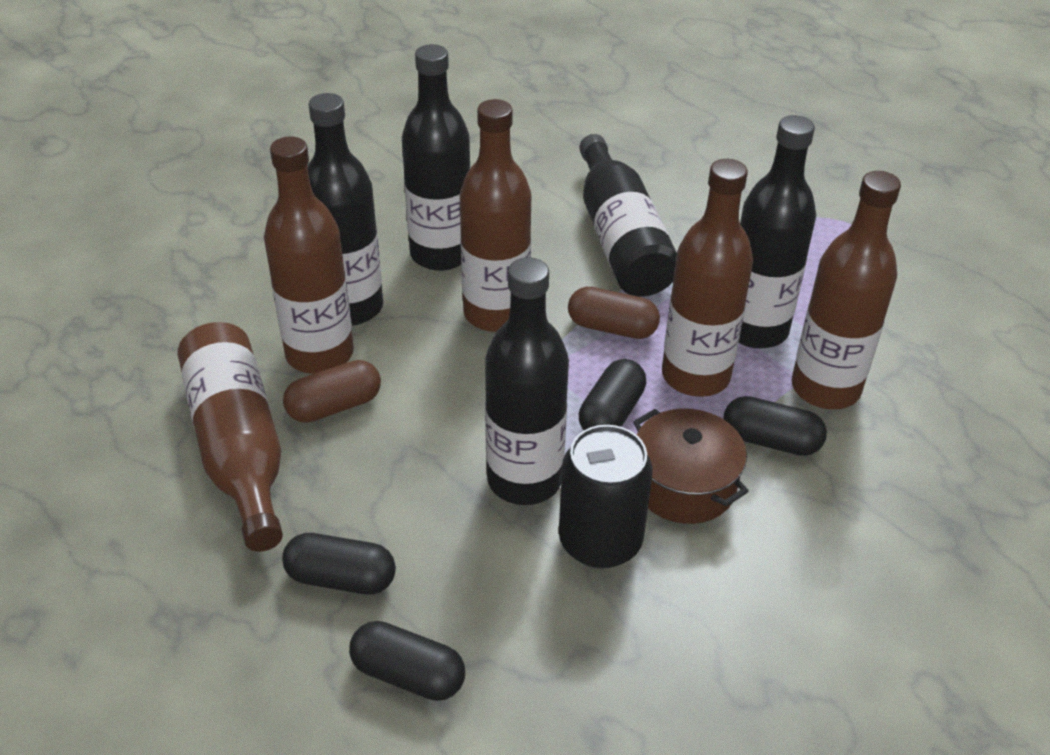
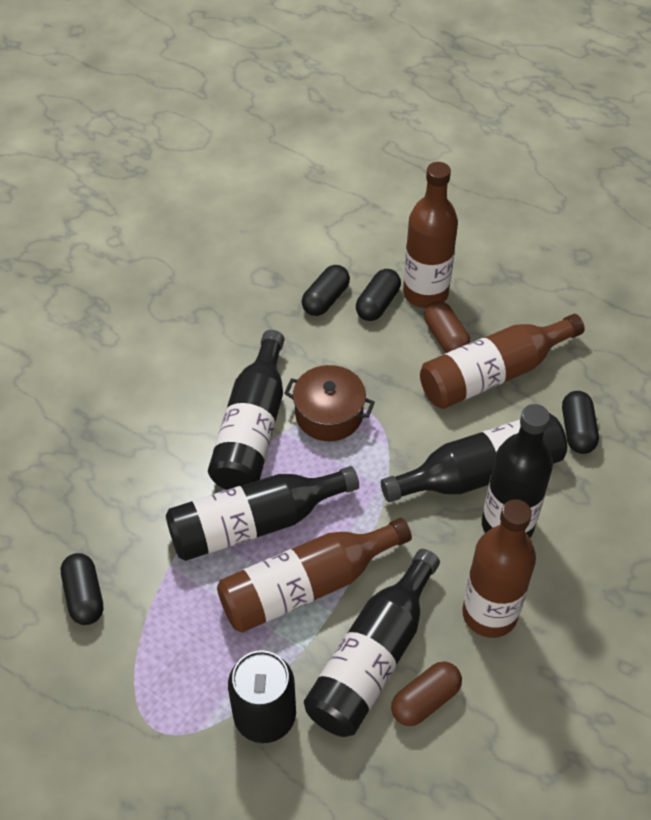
brown bottle: 5 -> 4

